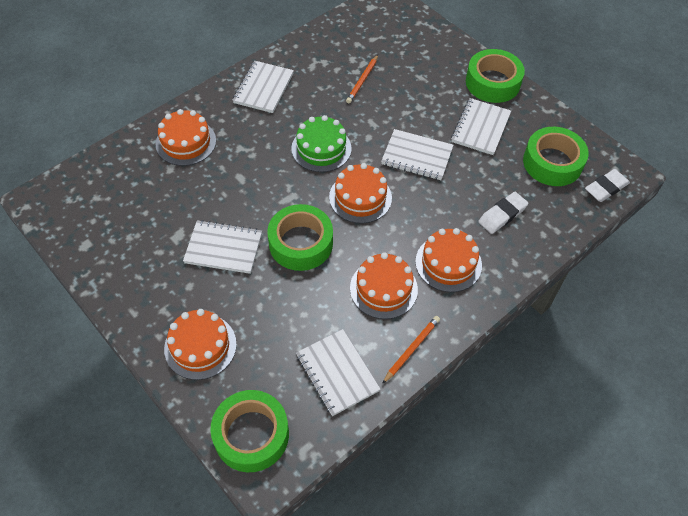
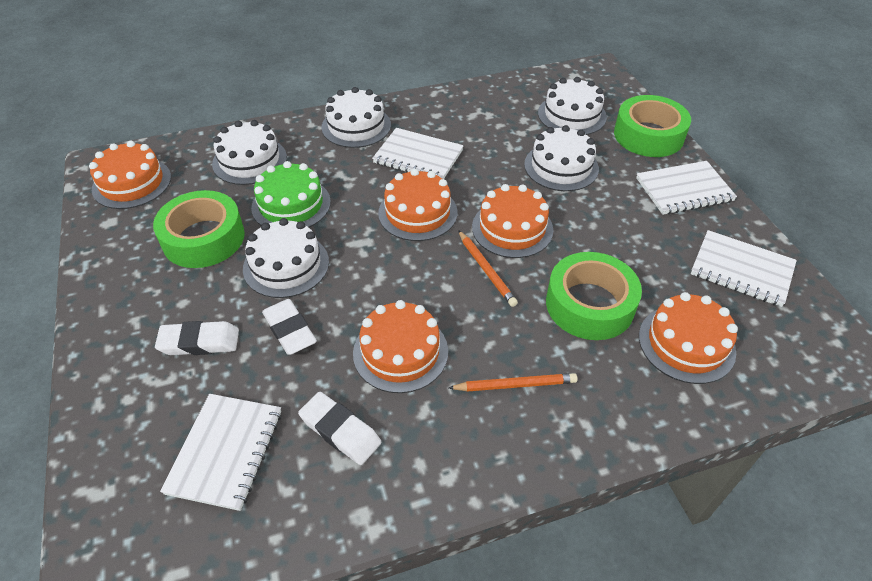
green tape: 4 -> 3
white cake: 0 -> 5
white eraser: 2 -> 3
white notebook: 5 -> 4

